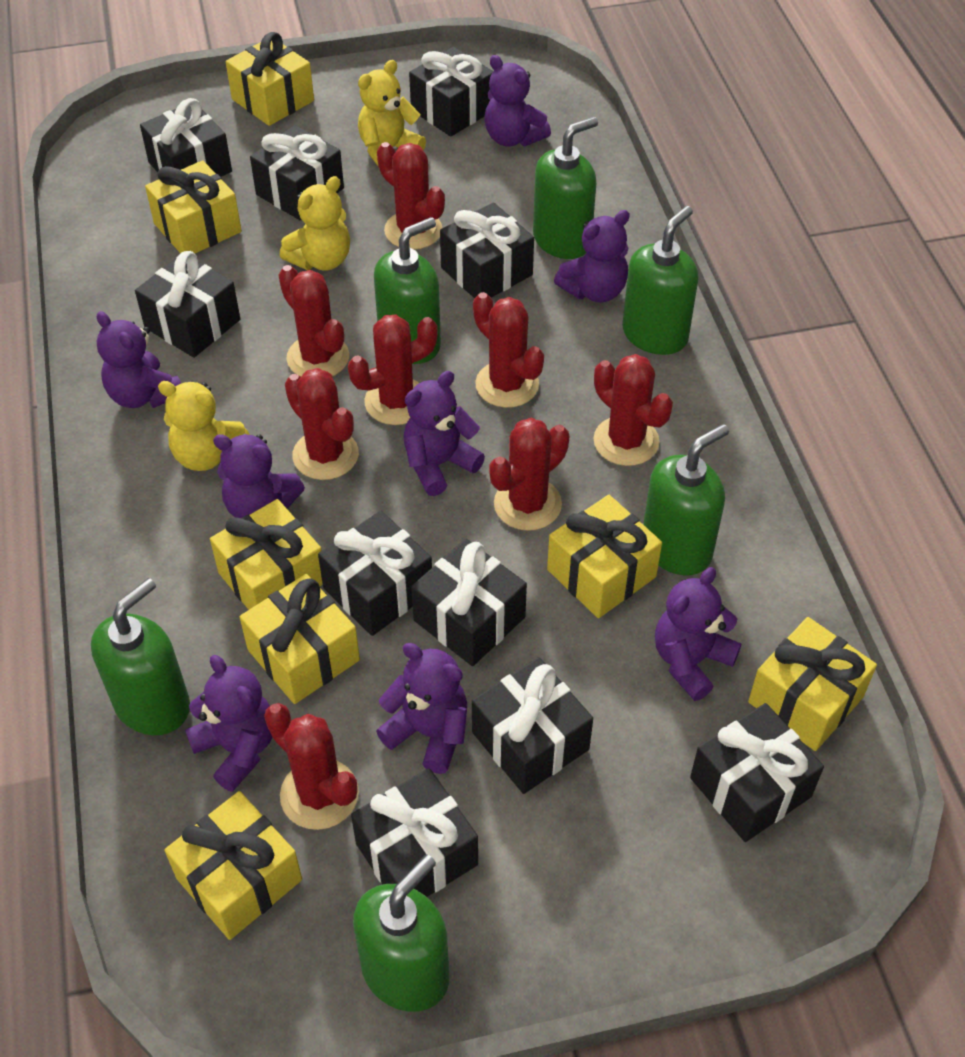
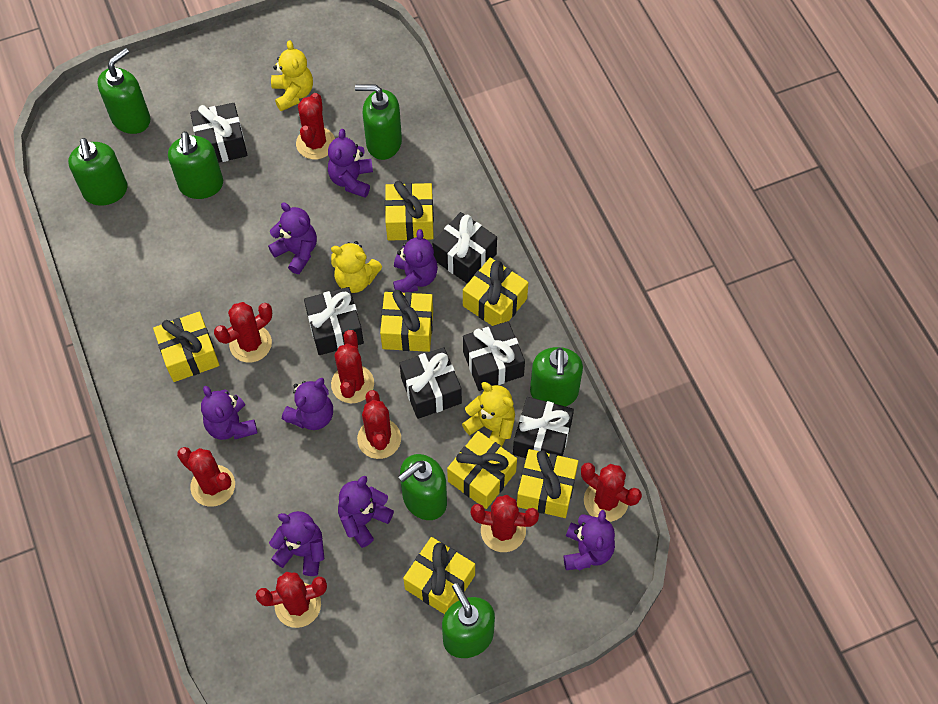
black gift: 10 -> 6
green soap dispenser: 6 -> 7

